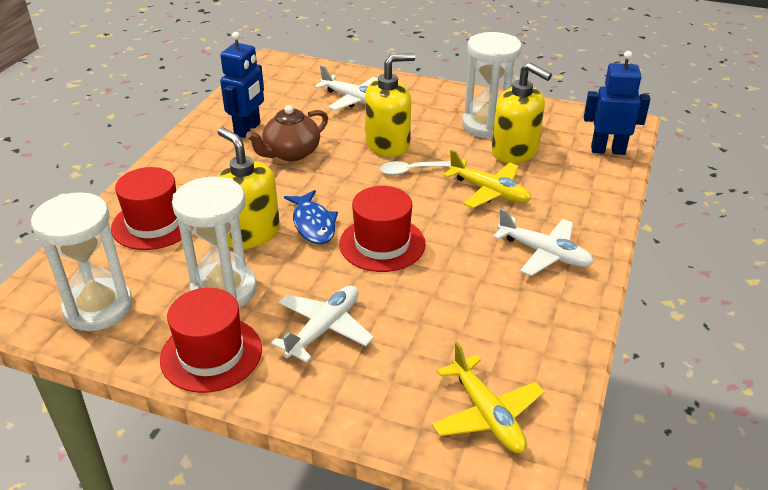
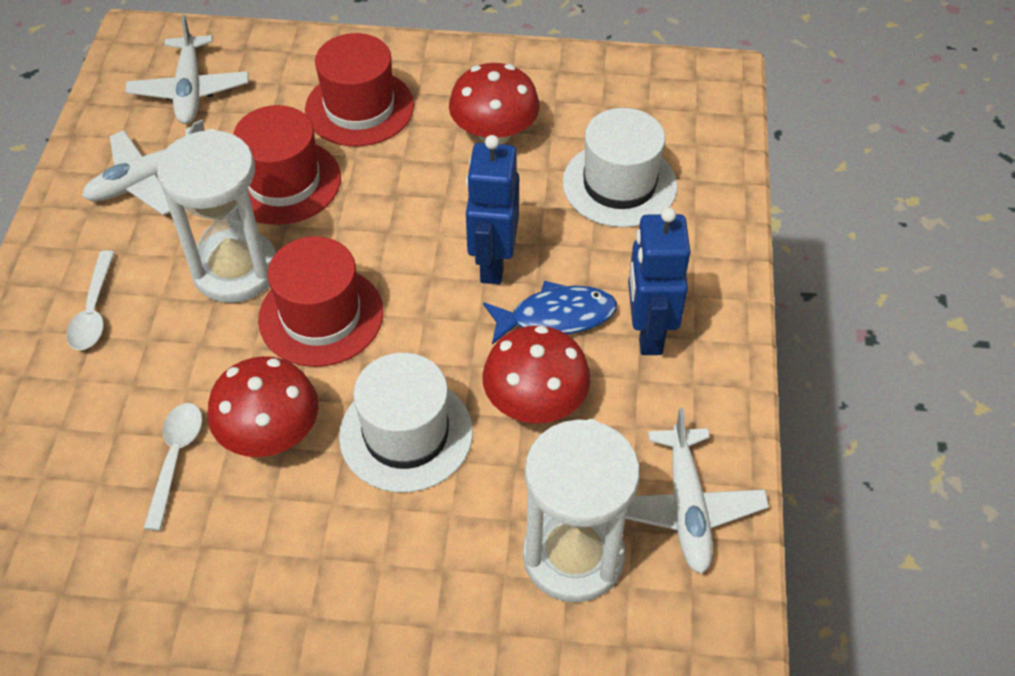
brown teapot: 1 -> 0
red mushroom: 0 -> 3
white hat: 0 -> 2
white hourglass: 3 -> 2
white spoon: 1 -> 2
yellow plane: 2 -> 0
yellow soap dispenser: 3 -> 0

